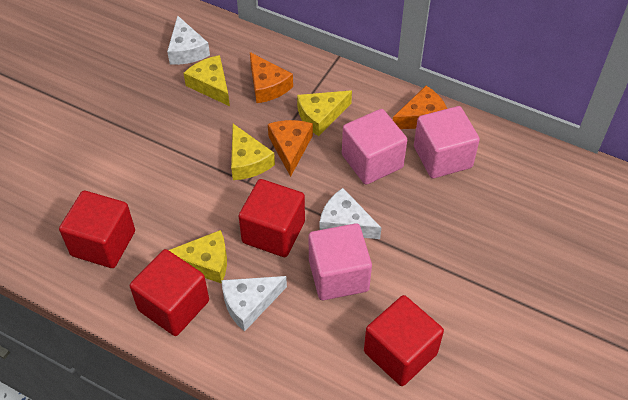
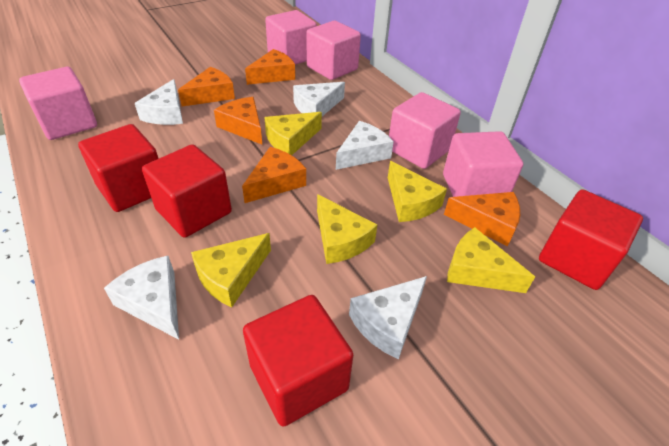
orange cheese: 3 -> 5
pink cube: 3 -> 5
white cheese: 3 -> 5
yellow cheese: 4 -> 5

